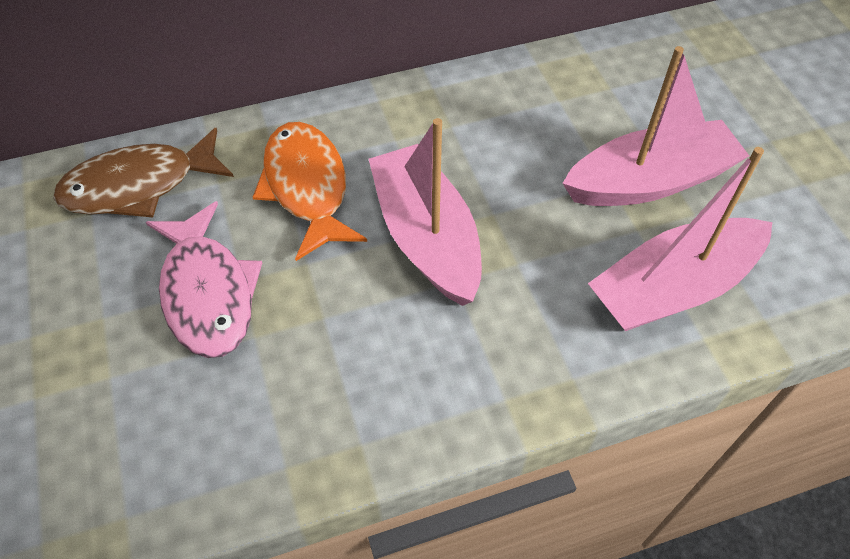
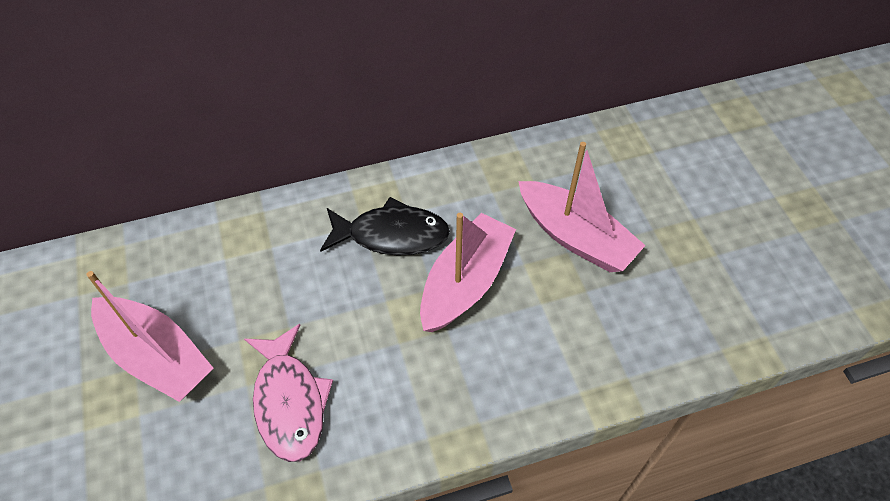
black fish: 0 -> 1
brown fish: 1 -> 0
orange fish: 1 -> 0

